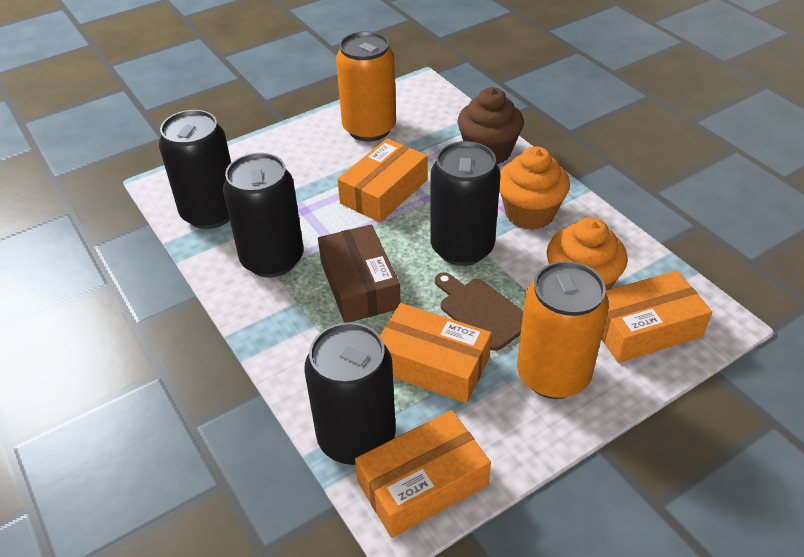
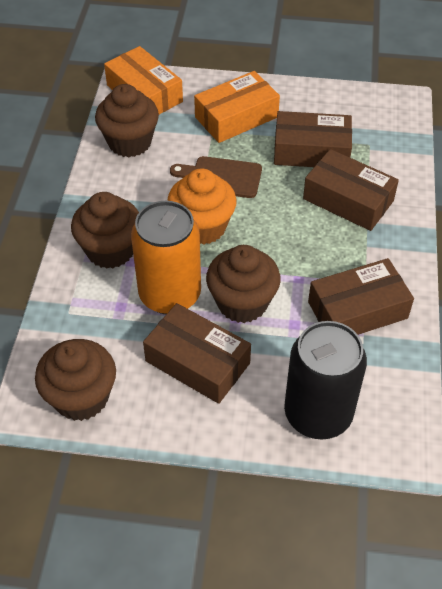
black can: 4 -> 1
brown box: 1 -> 4
brown cupcake: 1 -> 4
orange box: 4 -> 2
orange can: 2 -> 1
orange cupcake: 2 -> 1

